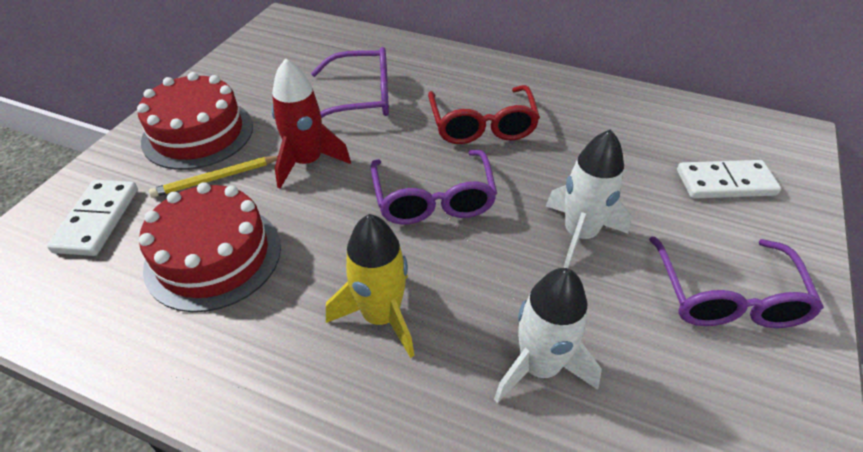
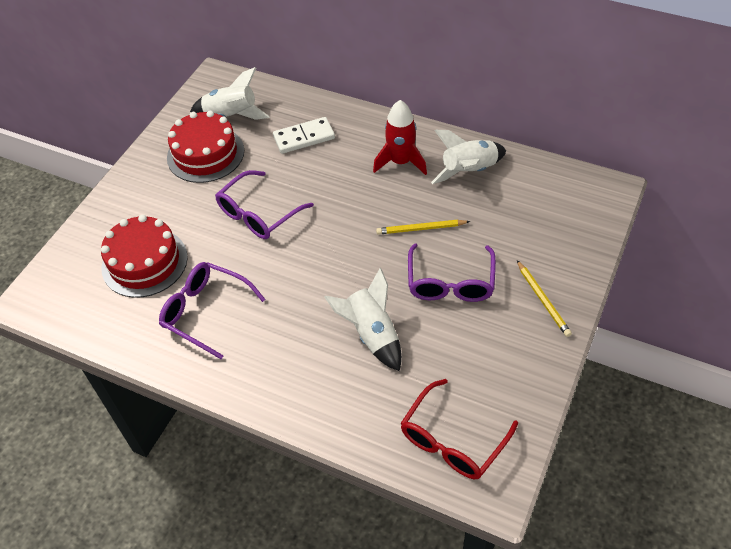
white domino: 2 -> 1
white rocket: 2 -> 3
yellow pencil: 1 -> 2
yellow rocket: 1 -> 0

